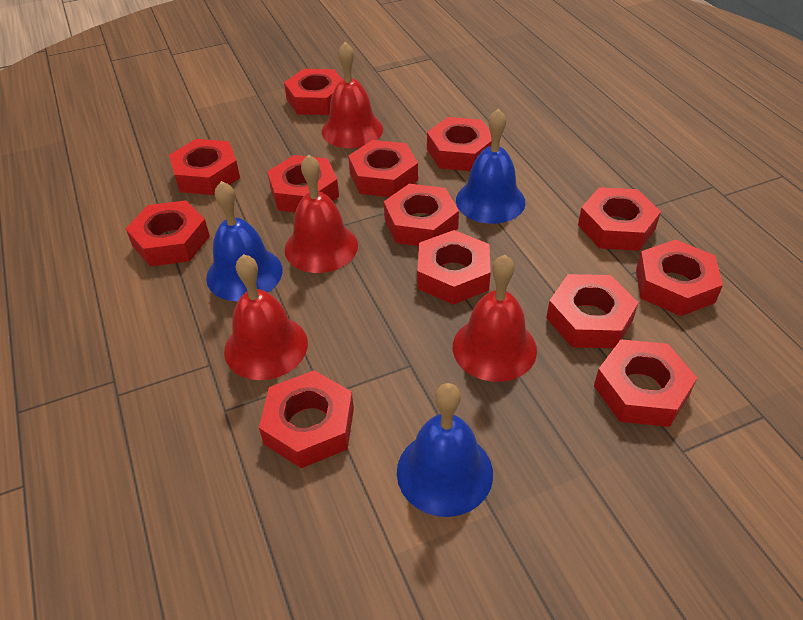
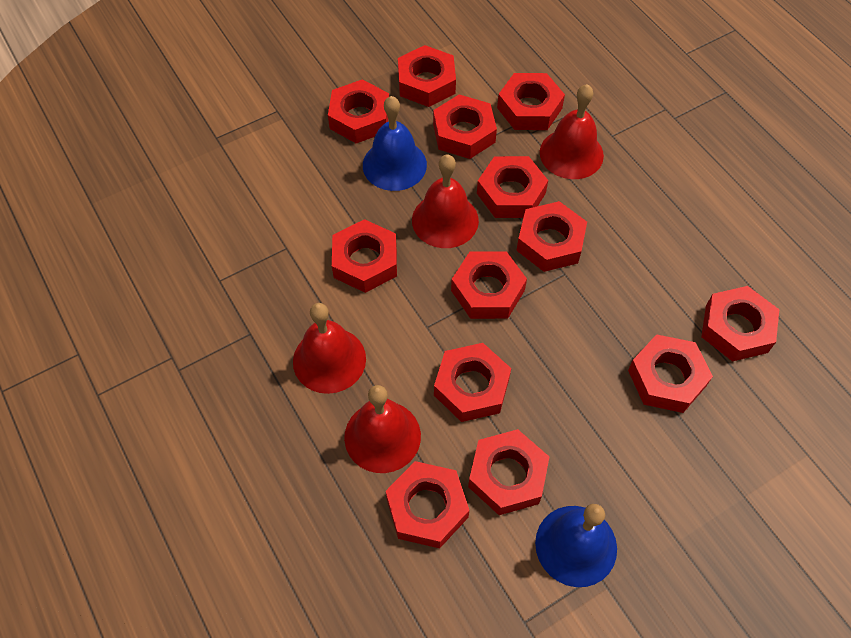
blue bell: 3 -> 2

